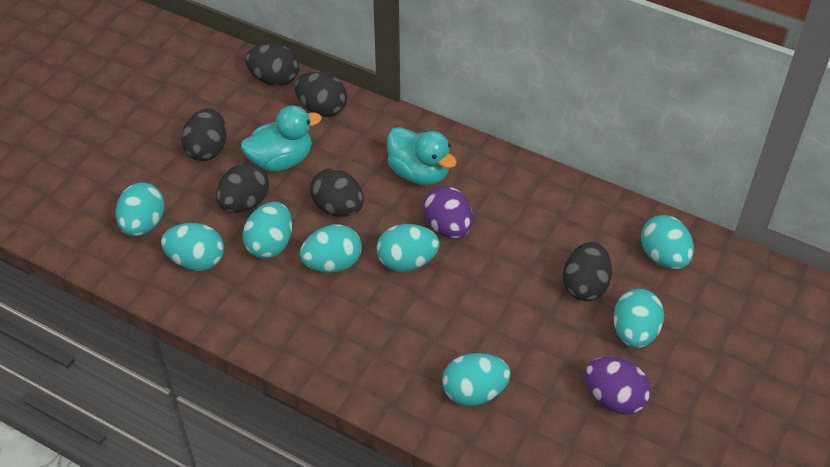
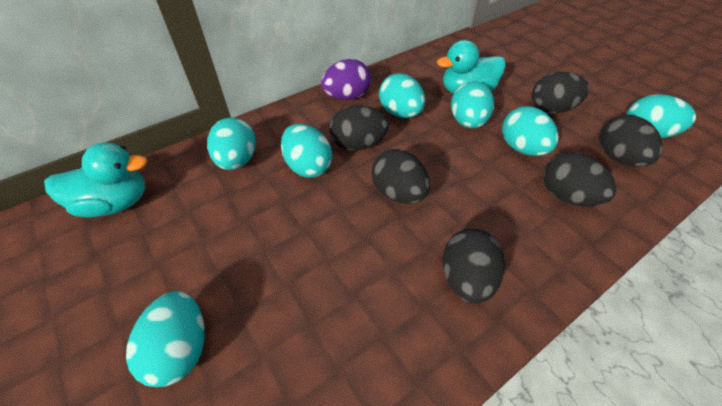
purple egg: 2 -> 1
turquoise egg: 8 -> 7

